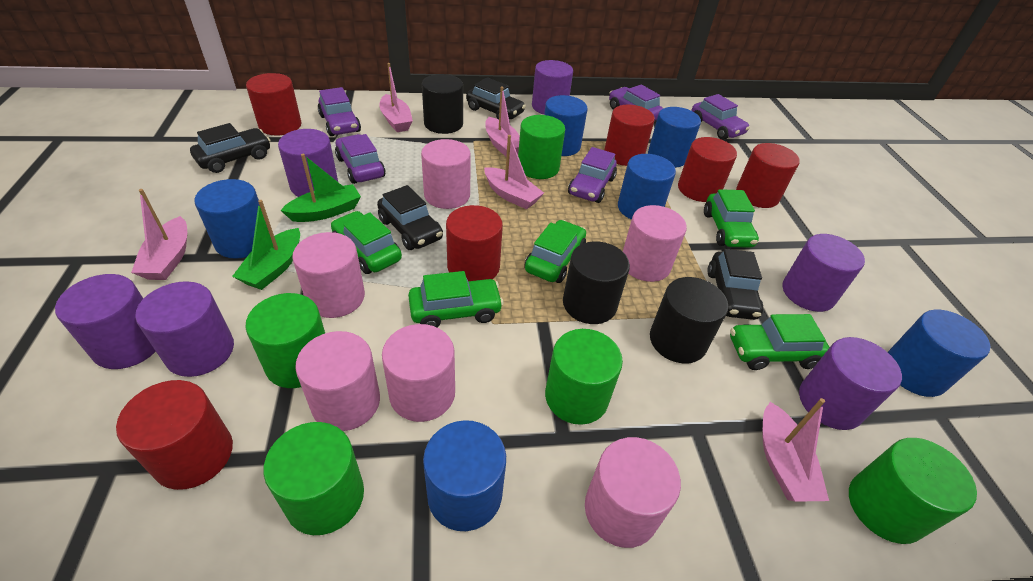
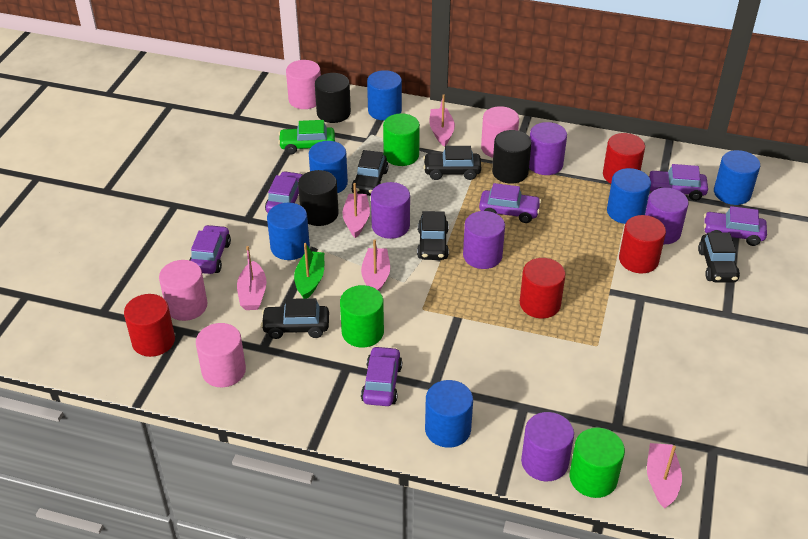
black car: 4 -> 5
green boat: 2 -> 1
green car: 5 -> 1
green cylinder: 5 -> 3
pink cylinder: 6 -> 4
purple car: 5 -> 6
purple cylinder: 6 -> 5
red cylinder: 6 -> 4

